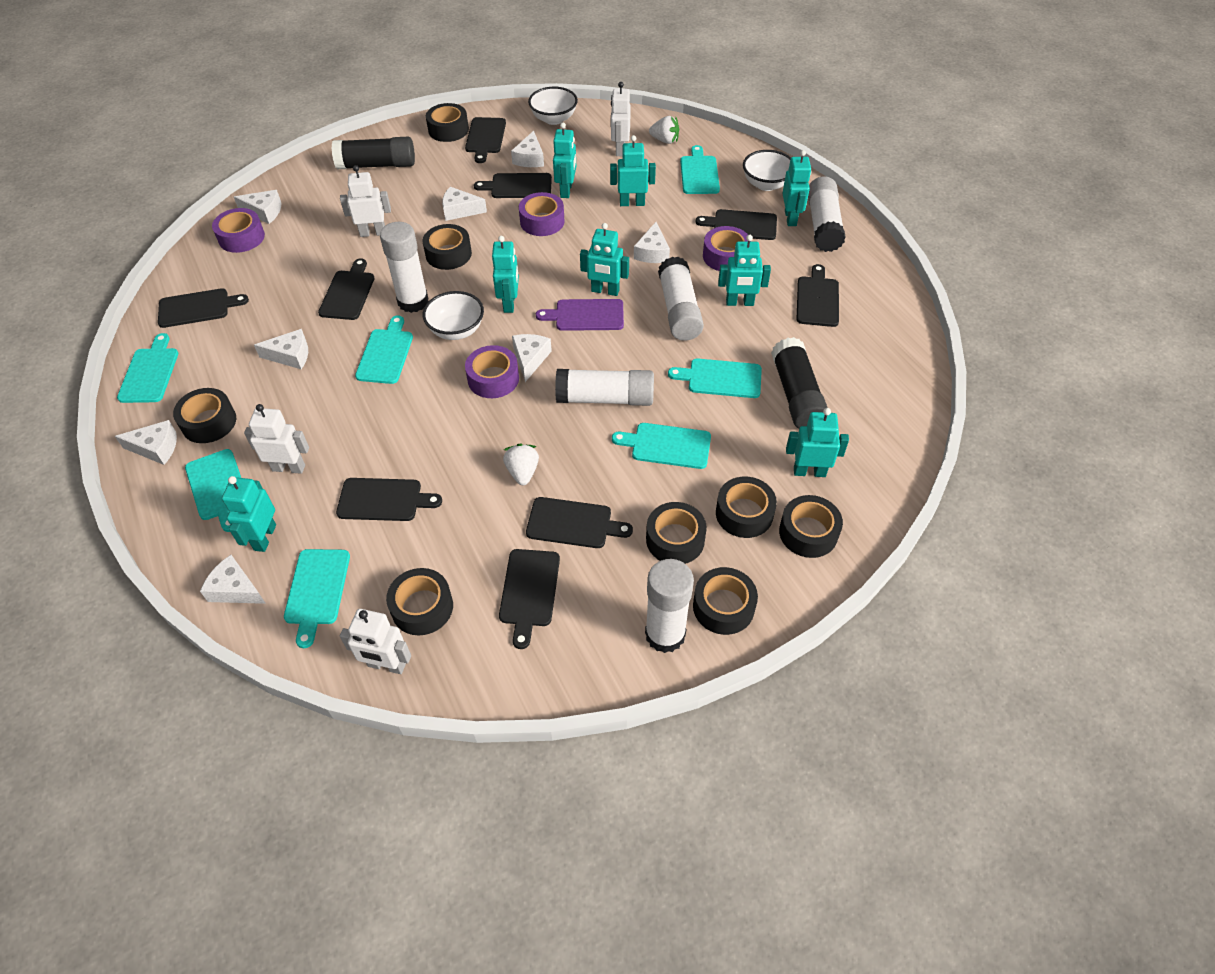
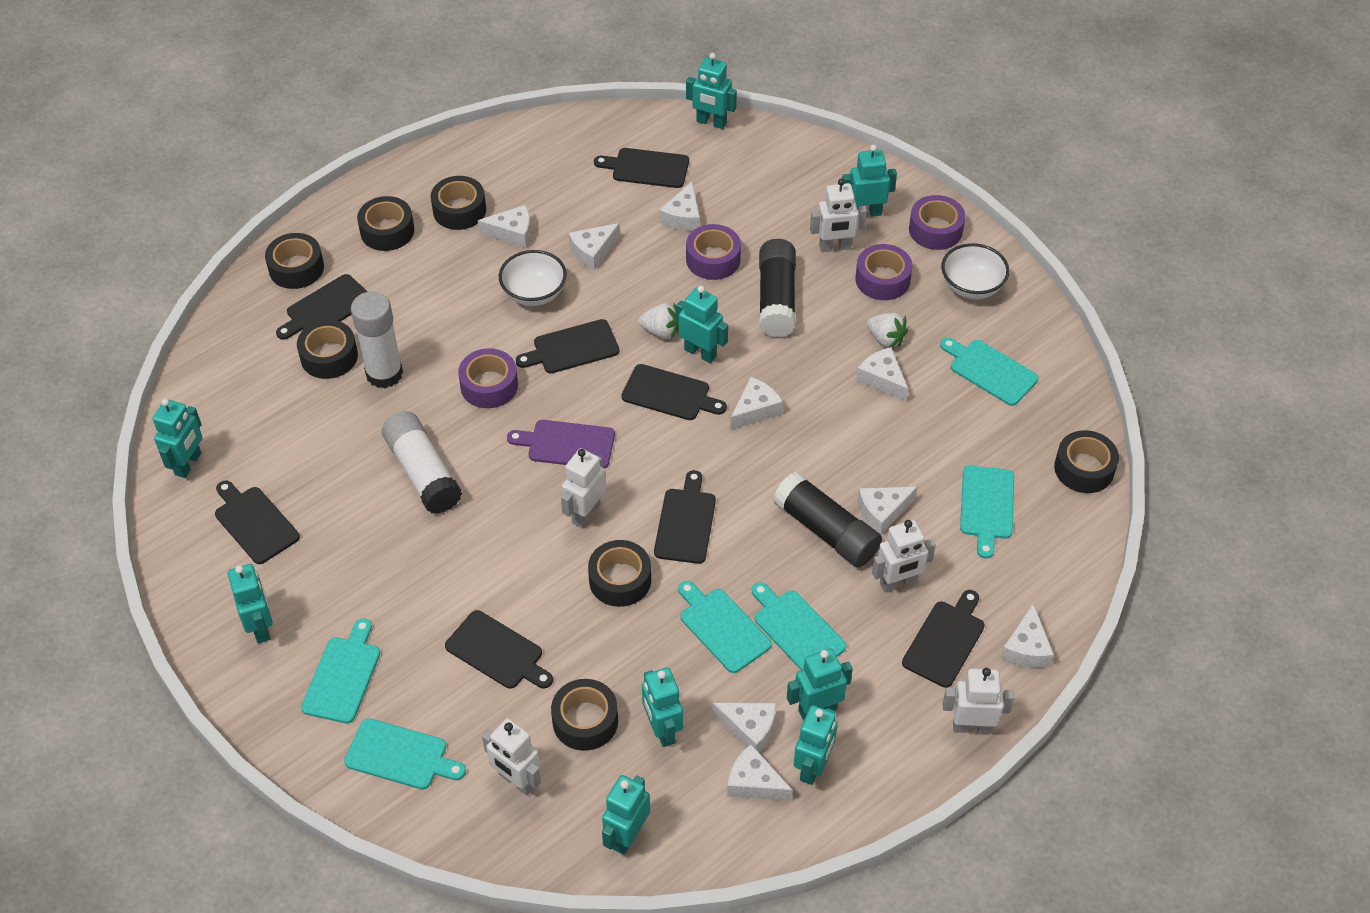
black cutting board: 9 -> 8
black tape: 8 -> 7
turquoise cutting board: 7 -> 6
turquoise robot: 8 -> 9
white bowl: 3 -> 2
white cheese: 8 -> 9
white glue stick: 5 -> 2
white robot: 4 -> 5

